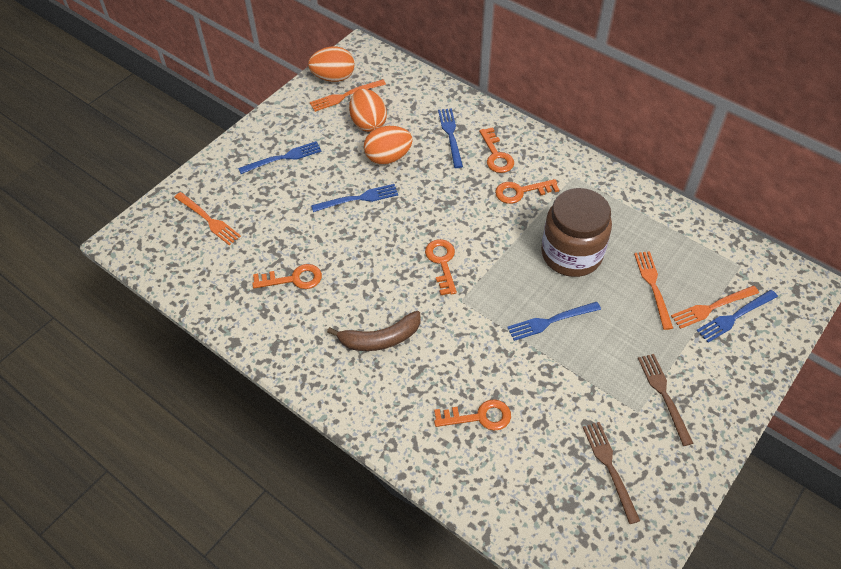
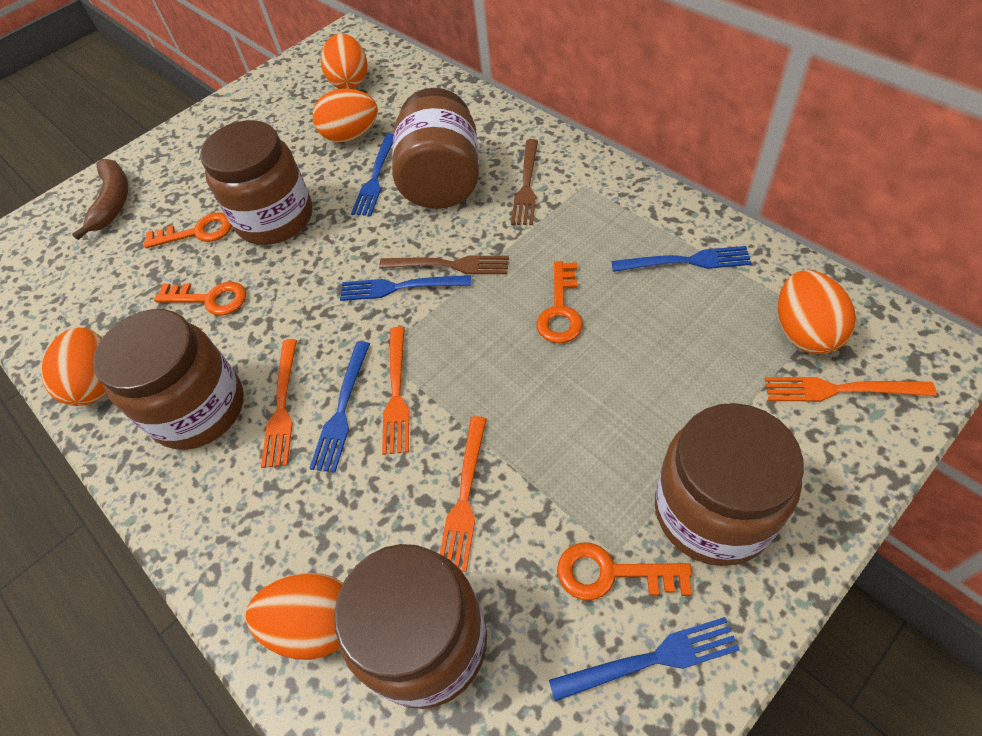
brown jar: 1 -> 5
orange egg: 3 -> 5
orange key: 5 -> 4

